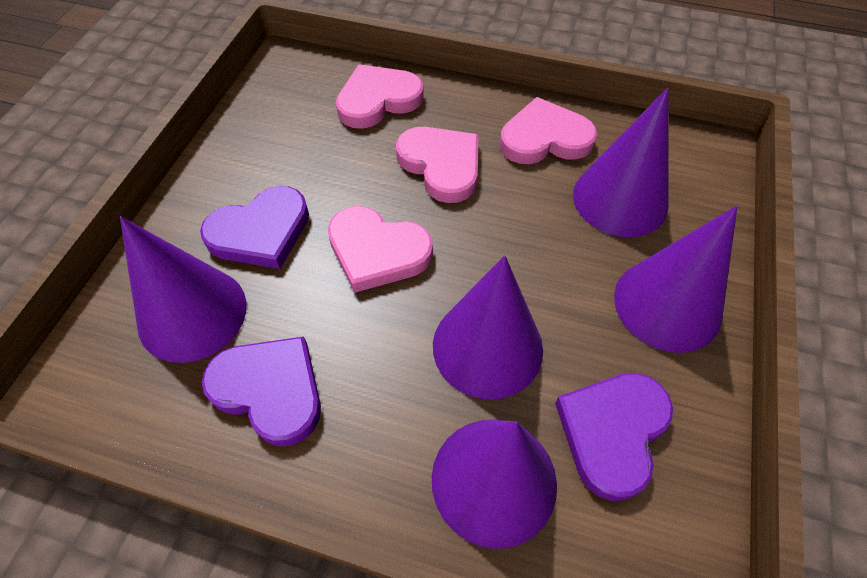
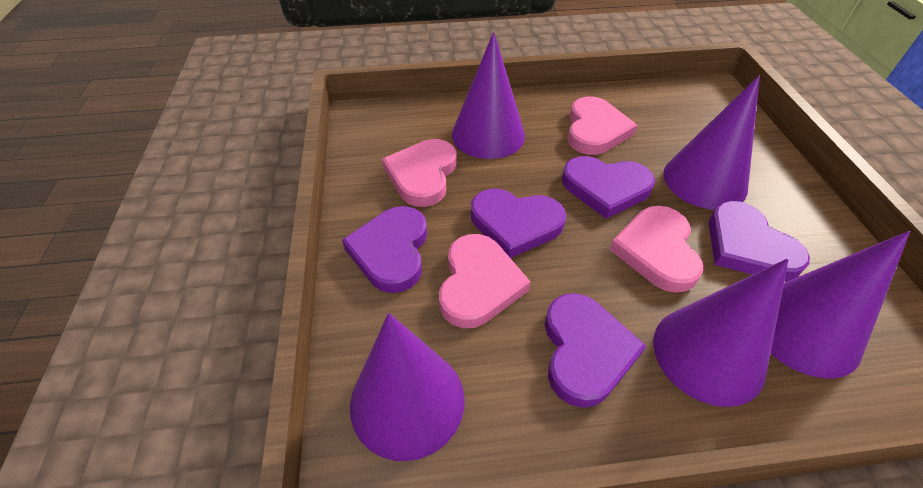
purple heart: 3 -> 5

